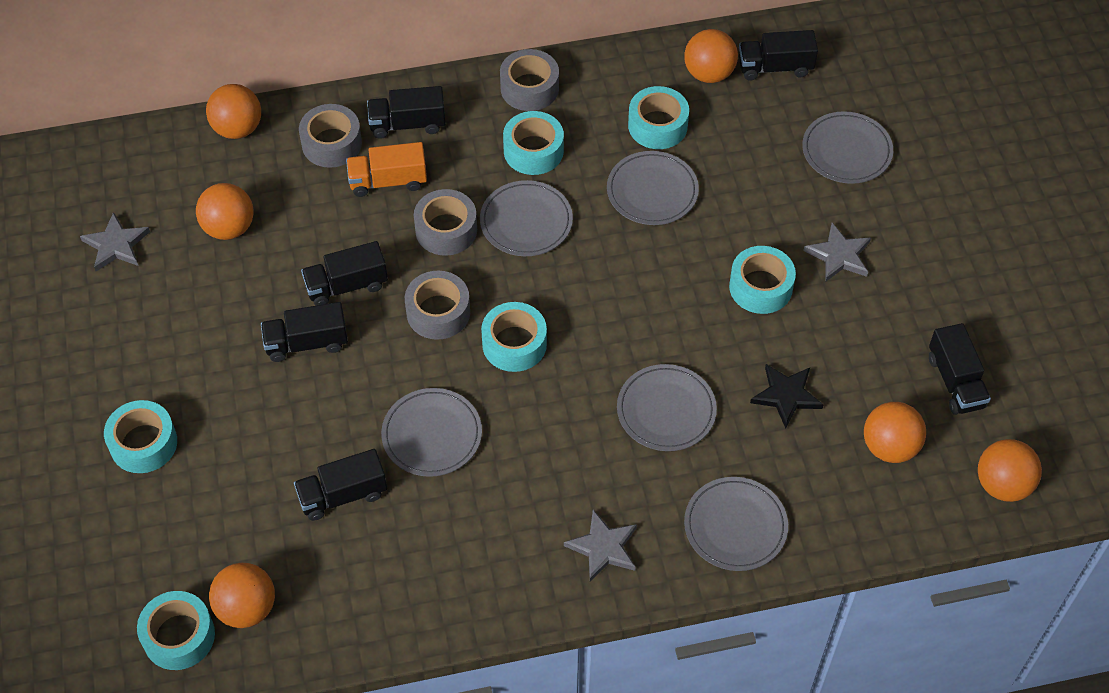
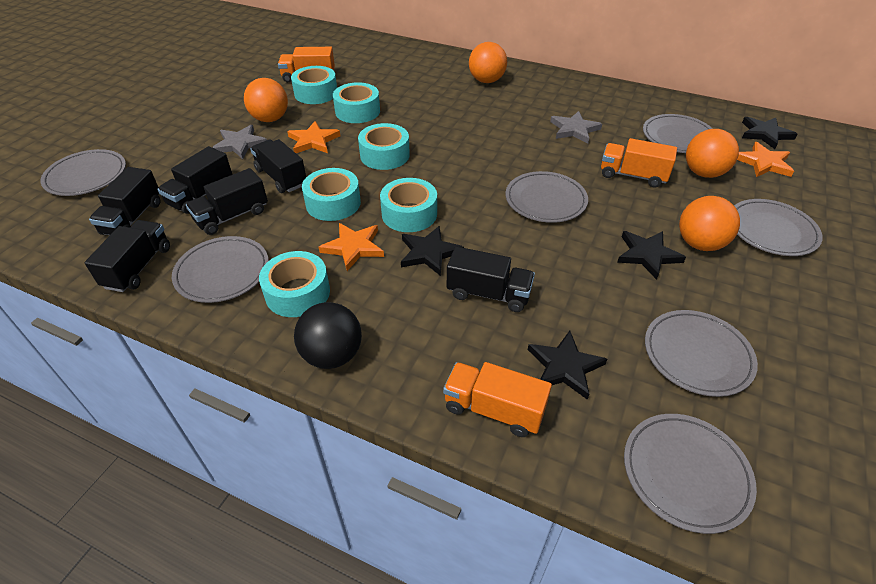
black ball: 0 -> 1
black star: 1 -> 4
grey plate: 6 -> 7
grey star: 3 -> 2
grey tape: 4 -> 0
orange ball: 6 -> 4
orange star: 0 -> 3
orange truck: 1 -> 3

